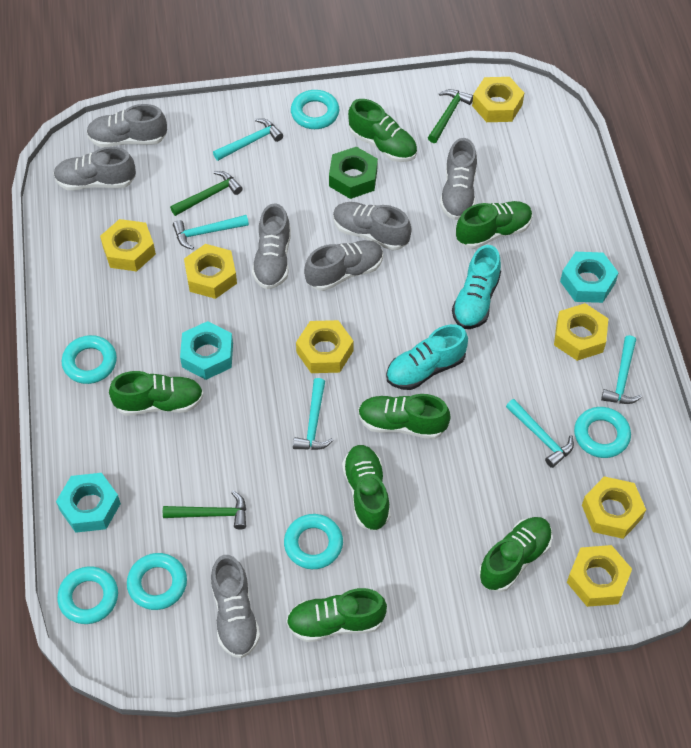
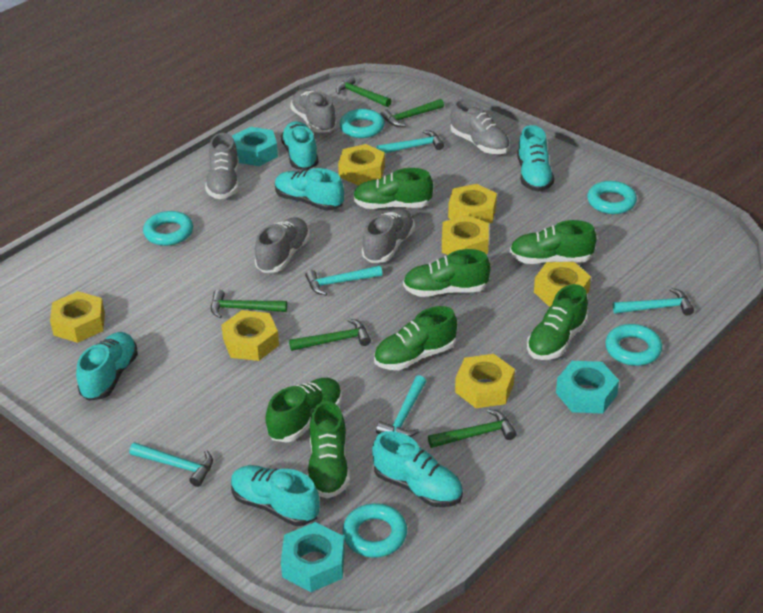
green hammer: 3 -> 5
green nut: 1 -> 0
grey shoe: 7 -> 5
turquoise ring: 6 -> 5
turquoise shoe: 2 -> 6

